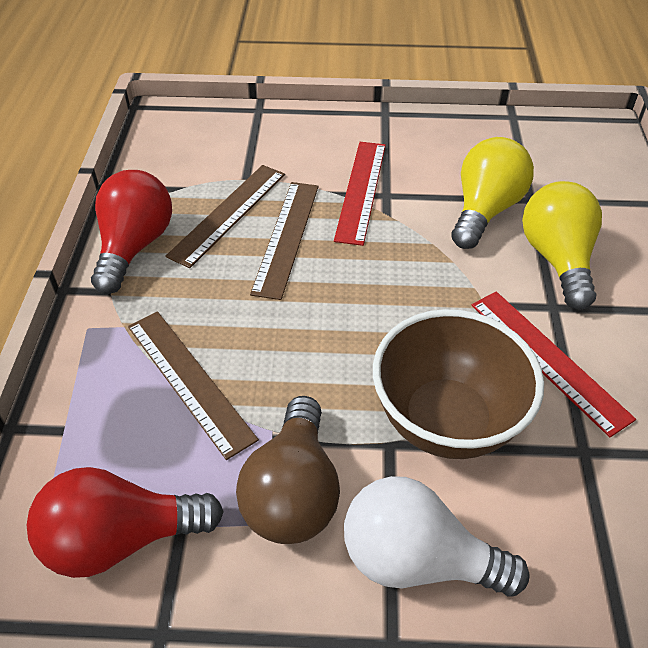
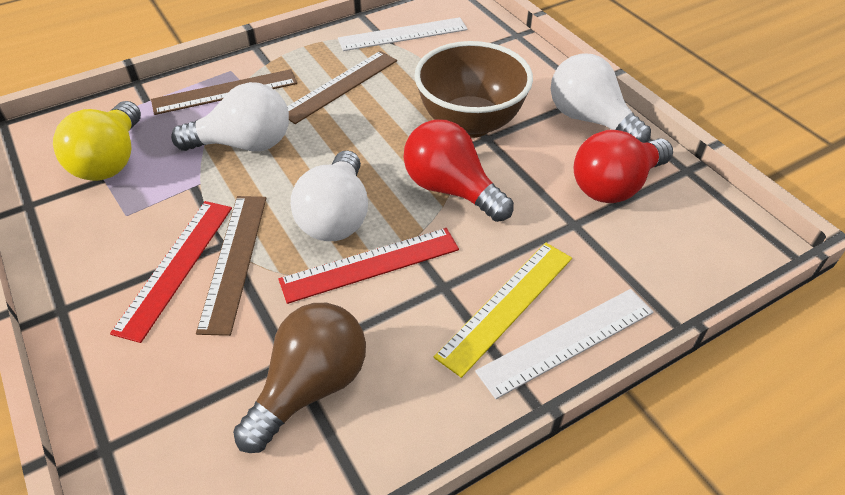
white light bulb: 1 -> 3
white ruler: 0 -> 2
yellow light bulb: 2 -> 1
yellow ruler: 0 -> 1

